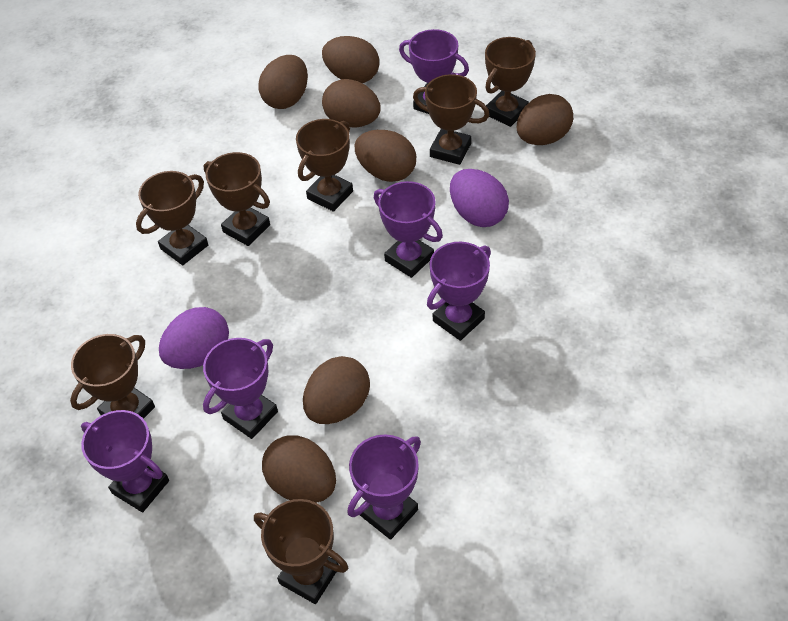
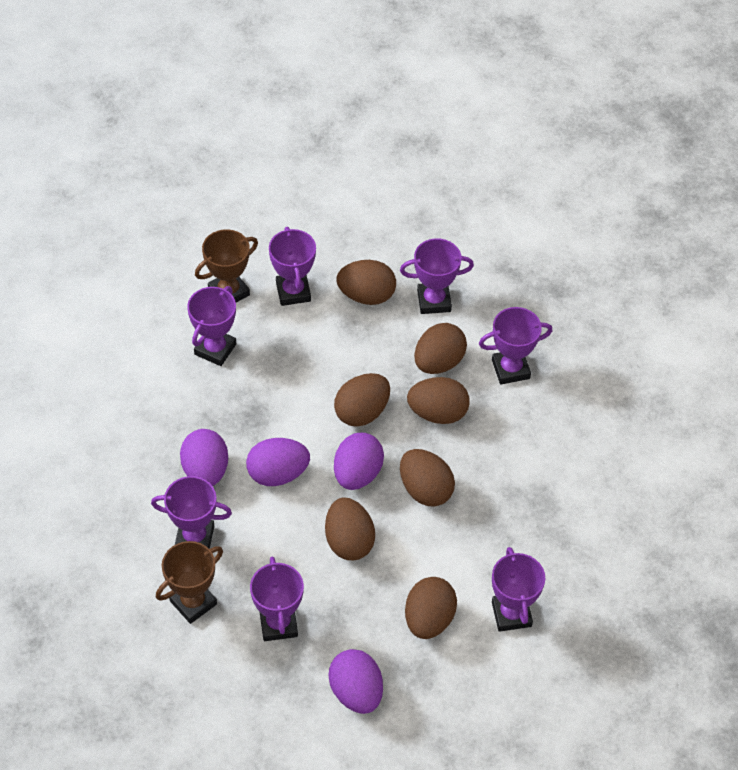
brown trophy: 7 -> 2
purple egg: 2 -> 4
purple trophy: 6 -> 7

